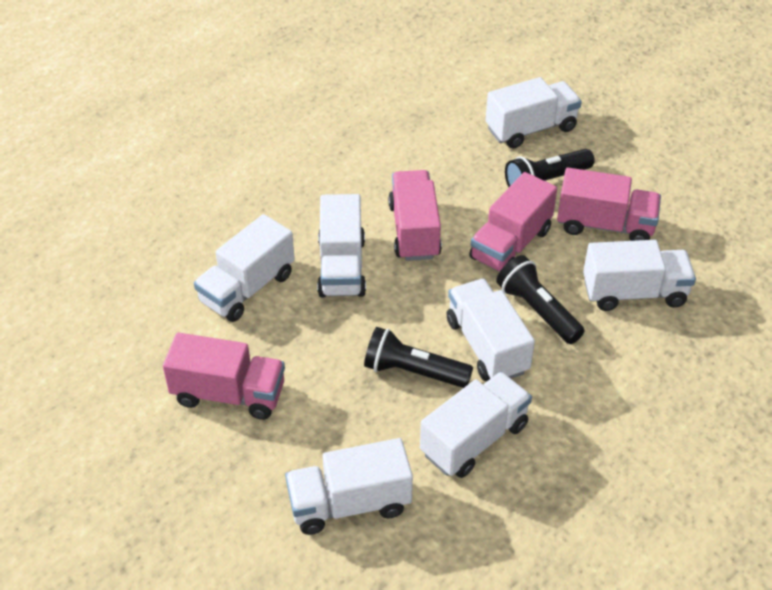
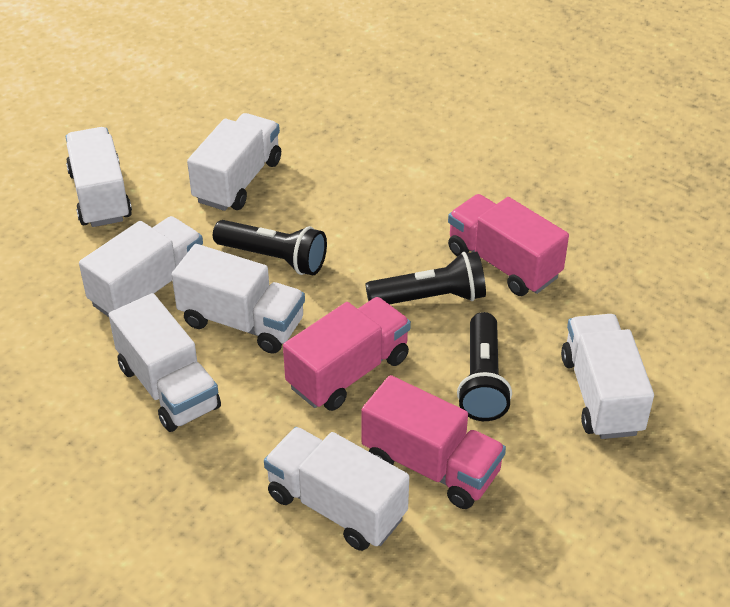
pink truck: 4 -> 3

